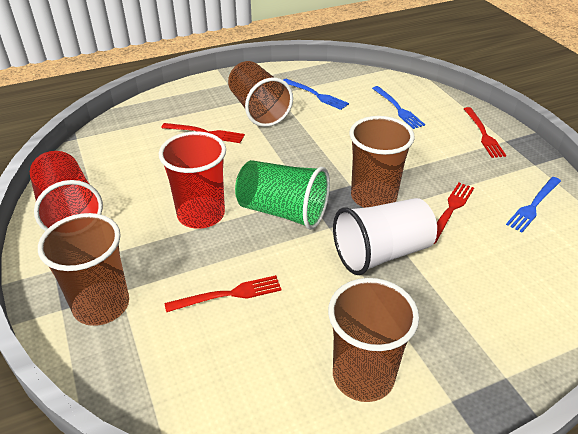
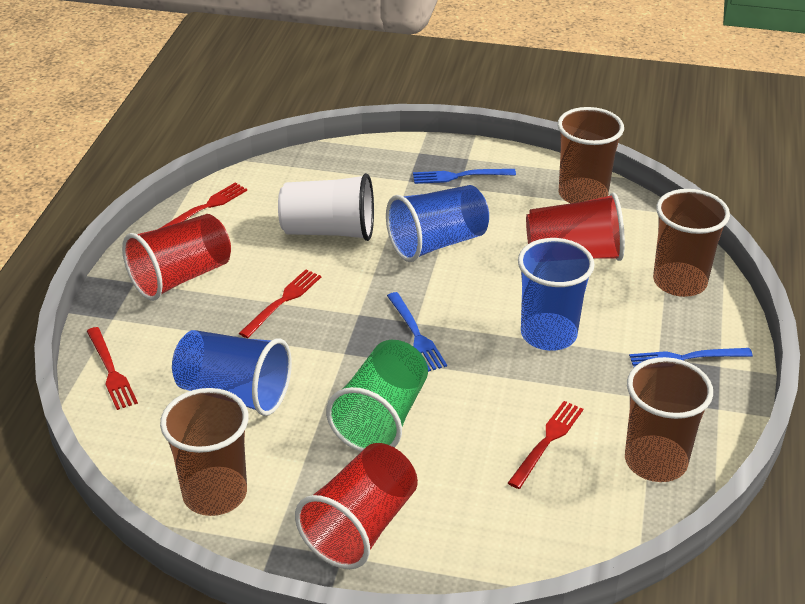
blue cup: 0 -> 3
red cup: 2 -> 3

